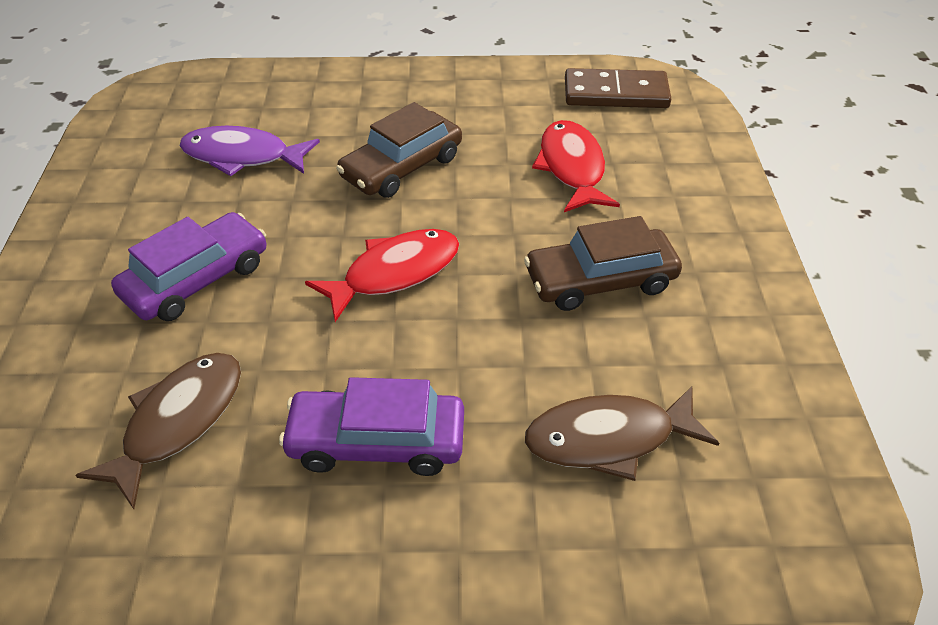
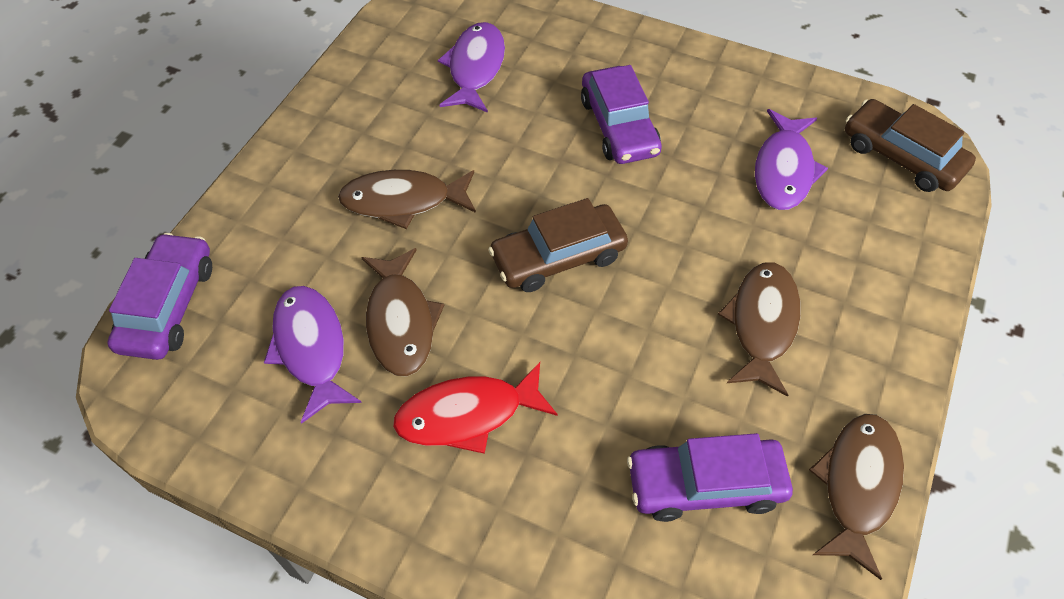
brown domino: 1 -> 0
brown fish: 2 -> 4
purple car: 2 -> 3
purple fish: 1 -> 3
red fish: 2 -> 1

